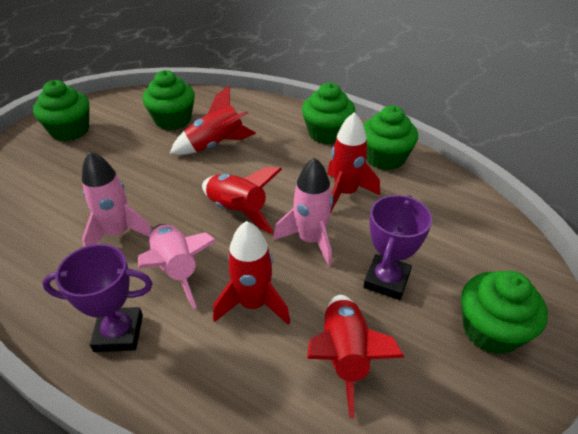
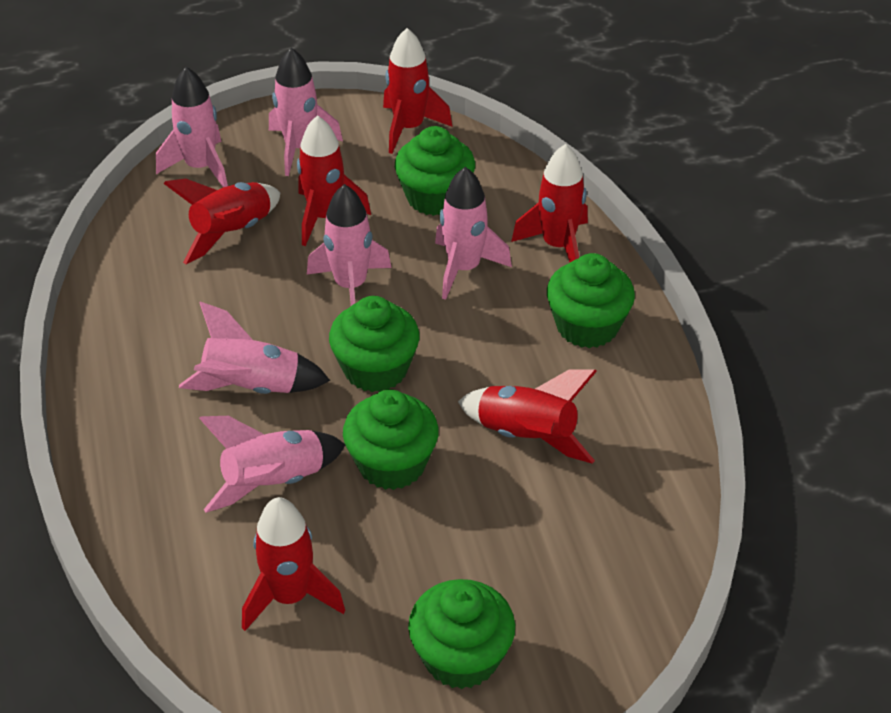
pink rocket: 3 -> 6
purple trophy: 2 -> 0
red rocket: 5 -> 6

